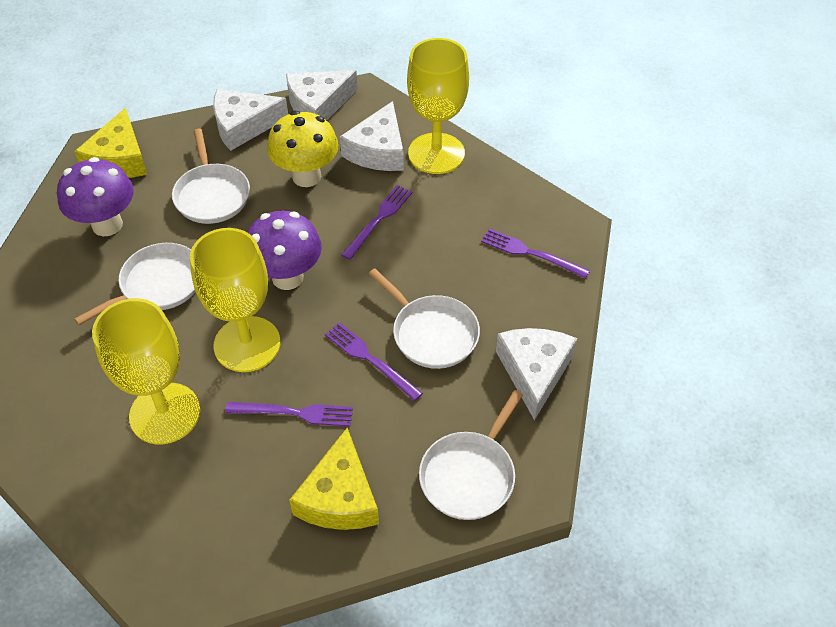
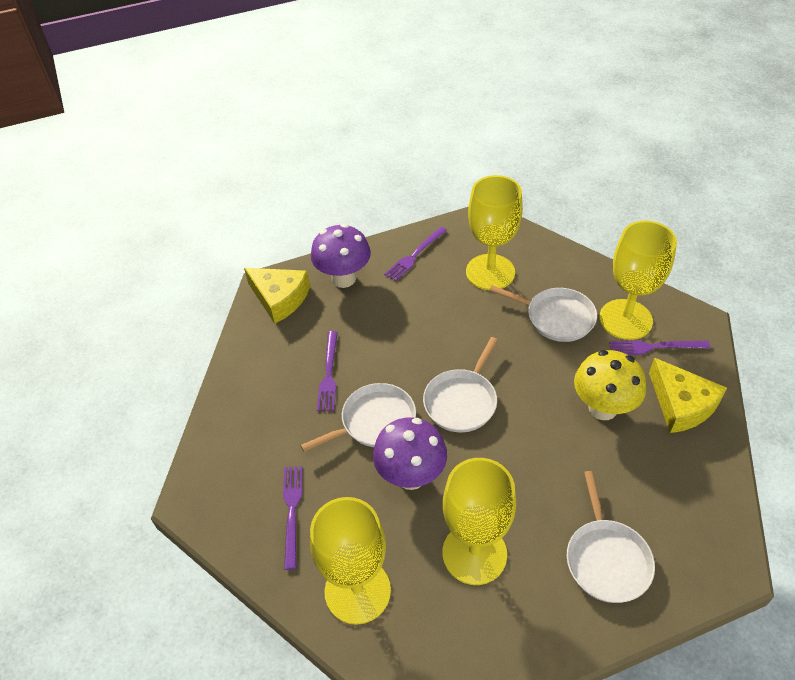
white cheese: 4 -> 0
yellow goblet: 3 -> 4

